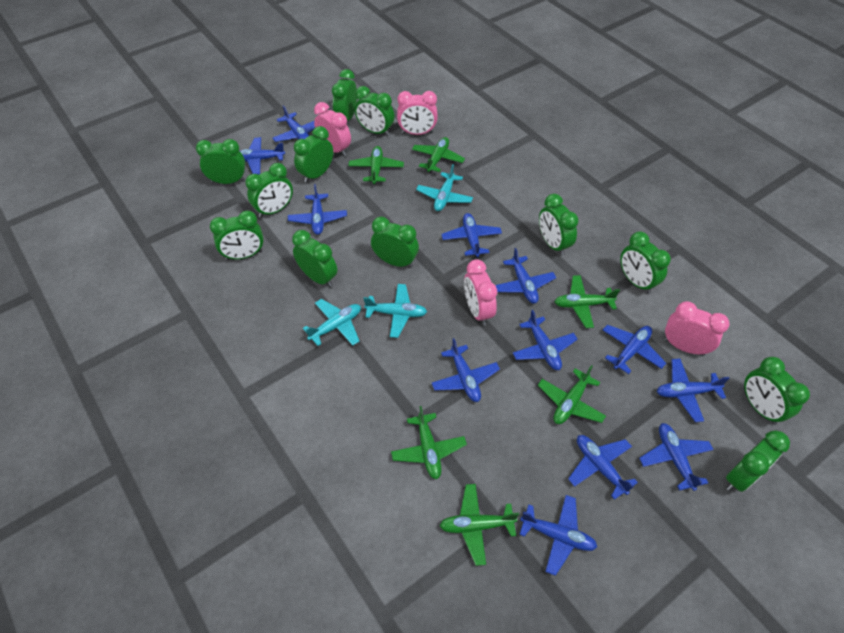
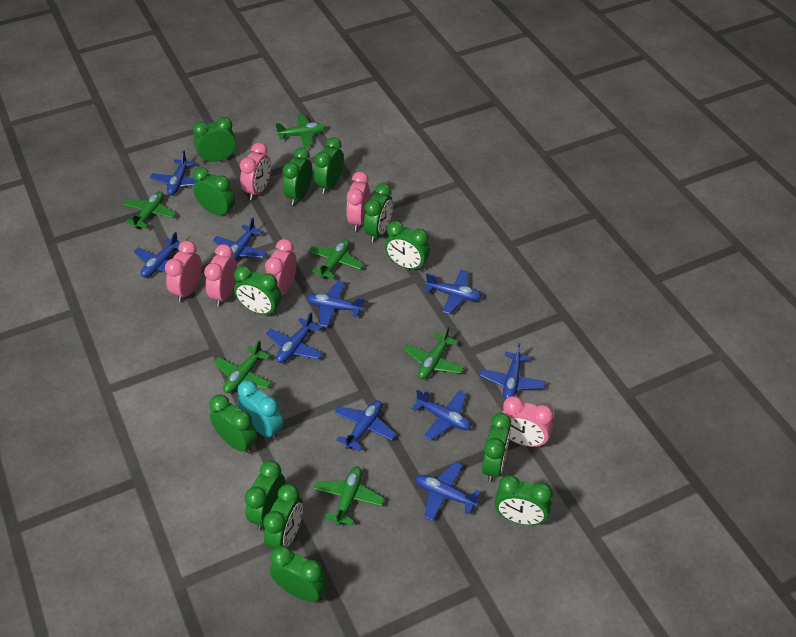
blue plane: 12 -> 10
green clock: 12 -> 13
pink clock: 4 -> 6
turquoise clock: 0 -> 1
turquoise plane: 3 -> 0

